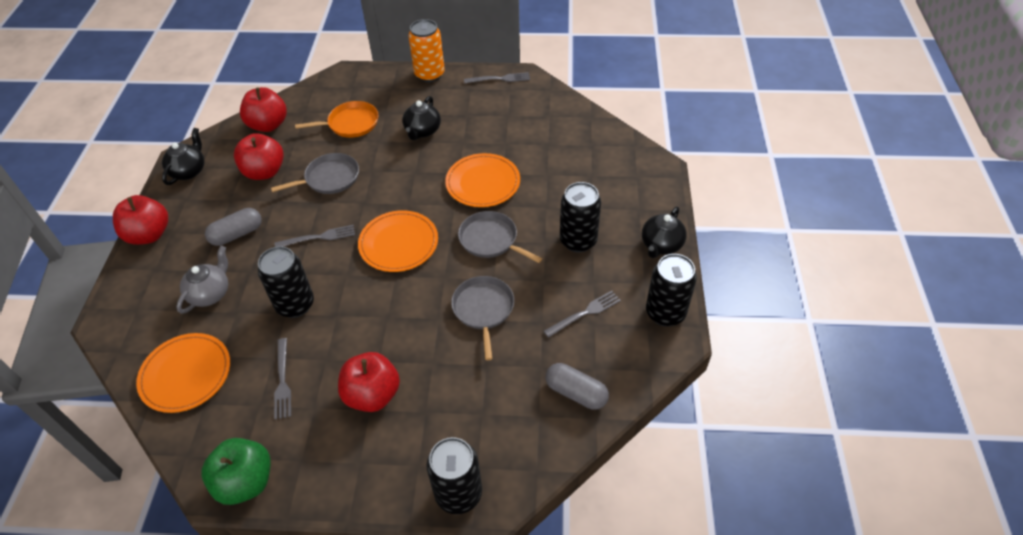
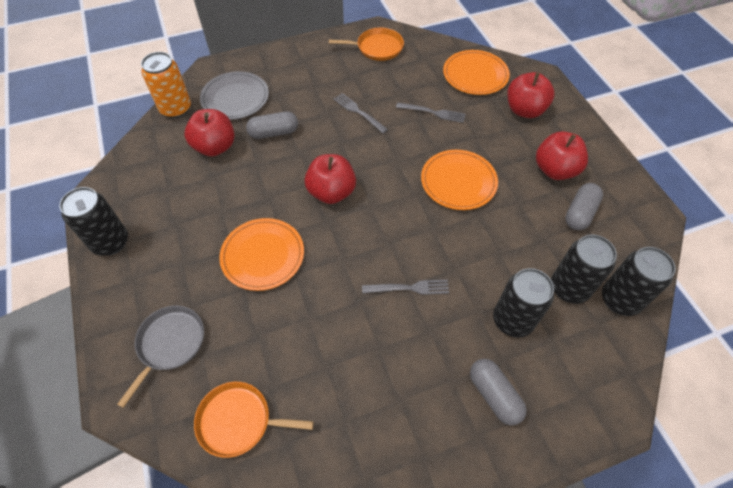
black teapot: 3 -> 0
green apple: 1 -> 0
grey capsule: 2 -> 3
grey fork: 4 -> 3
grey pan: 3 -> 1
grey plate: 0 -> 1
grey teapot: 1 -> 0
orange pan: 1 -> 2

